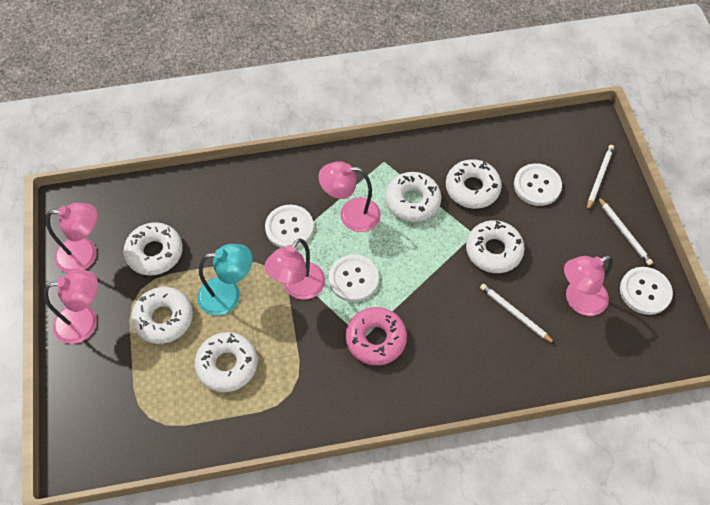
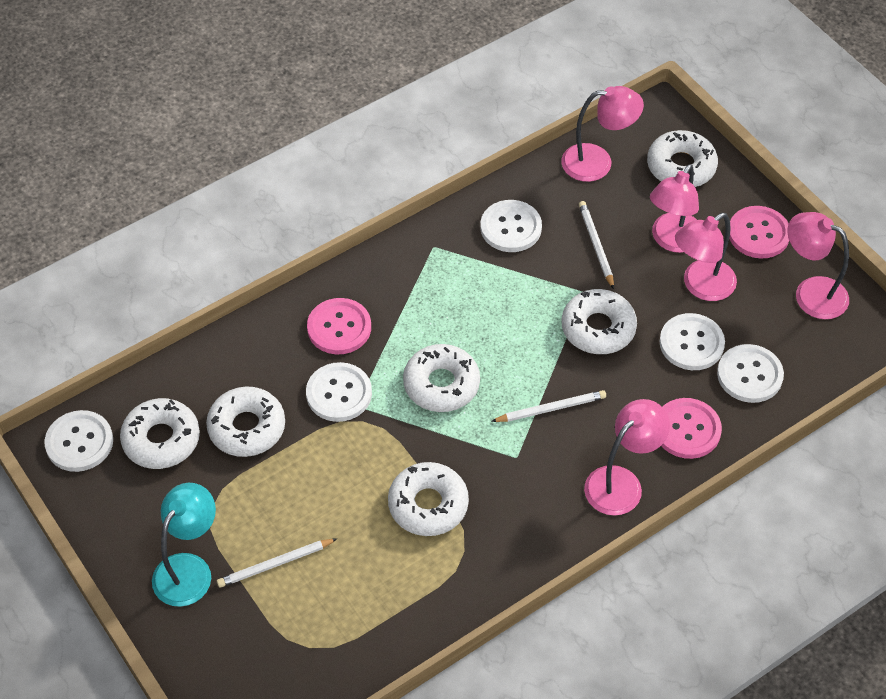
pink button: 0 -> 3
pink donut: 1 -> 0
white button: 4 -> 5

